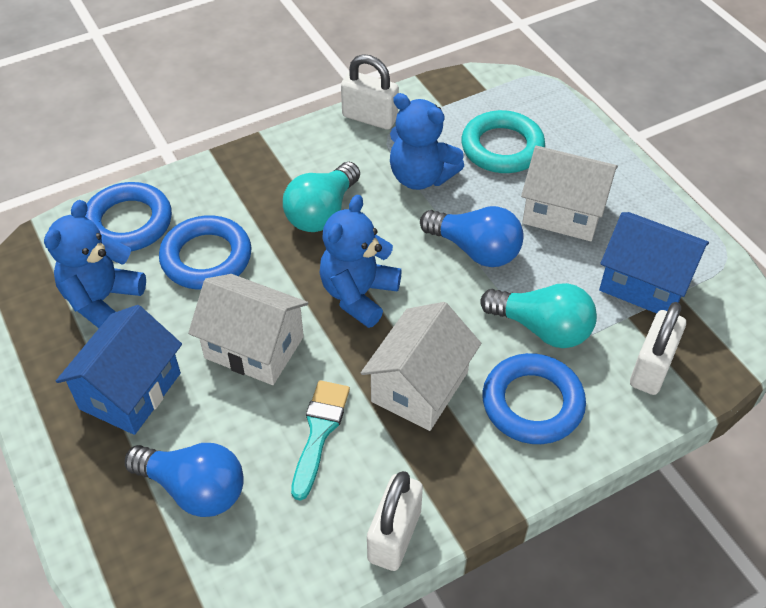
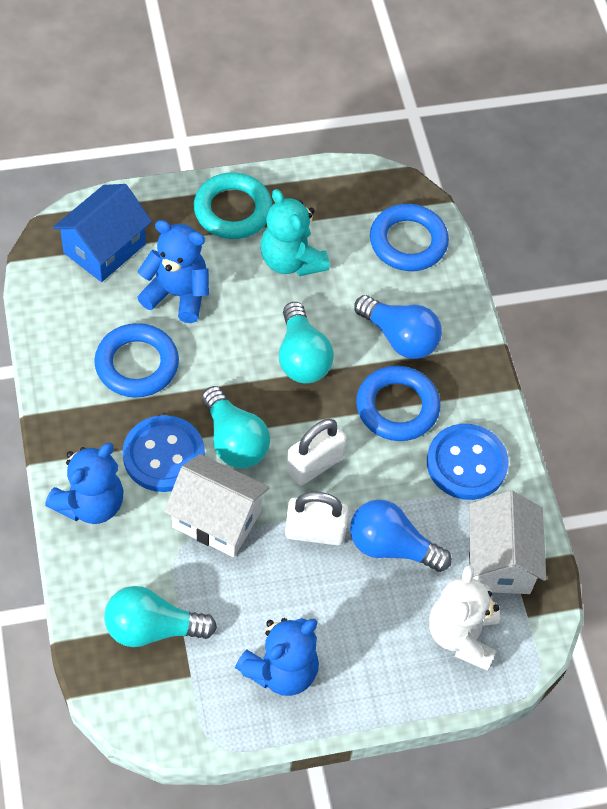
blue button: 0 -> 2
blue house: 2 -> 1
turquoise brush: 1 -> 0
turquoise light bulb: 2 -> 3
turquoise teddy bear: 0 -> 1
white house: 3 -> 2
white padlock: 3 -> 2
white teddy bear: 0 -> 1

